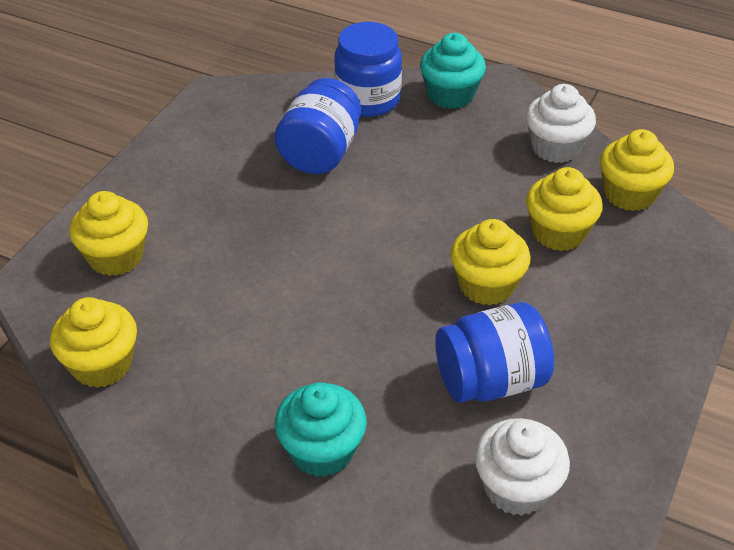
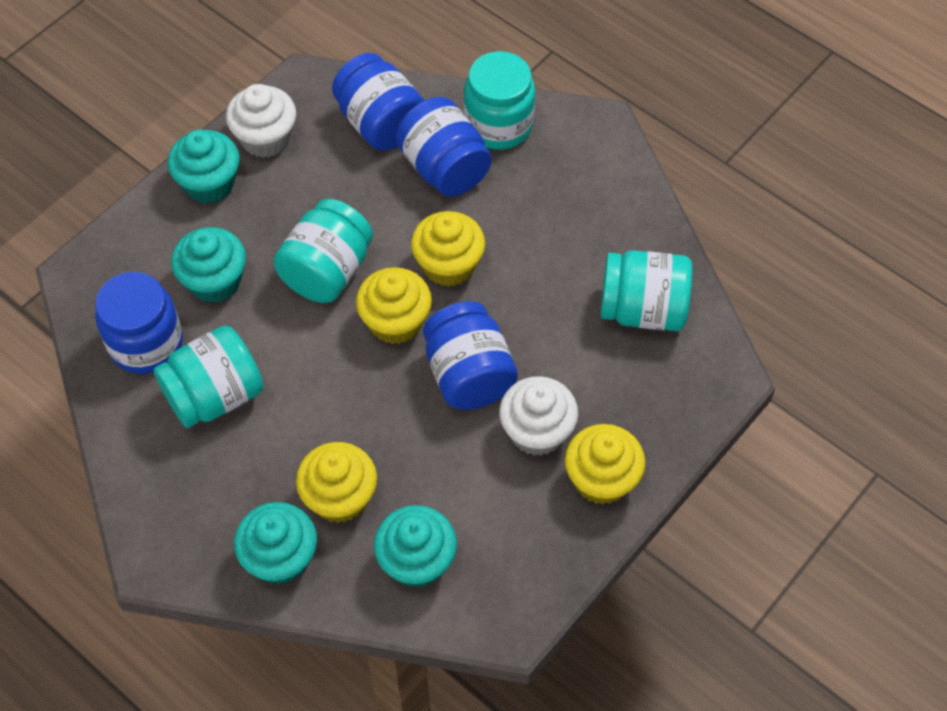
blue jar: 3 -> 4
turquoise cupcake: 2 -> 4
turquoise jar: 0 -> 4
yellow cupcake: 5 -> 4

